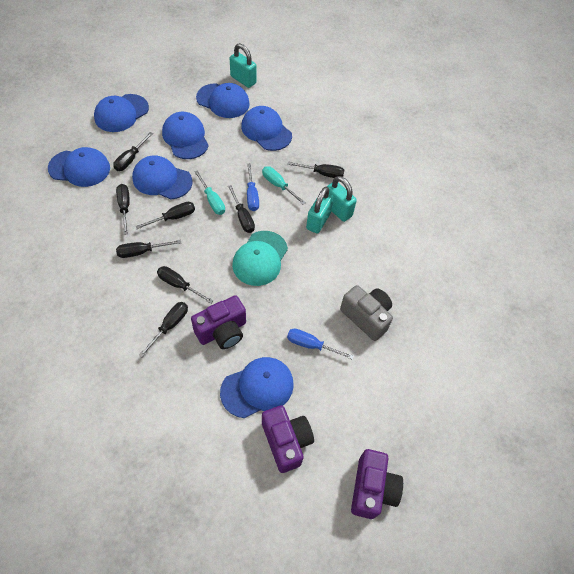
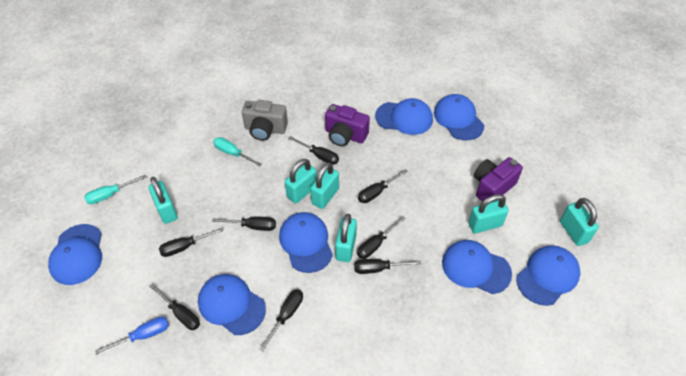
blue screwdriver: 2 -> 1
purple camera: 3 -> 2
turquoise cap: 1 -> 0
turquoise padlock: 3 -> 6

